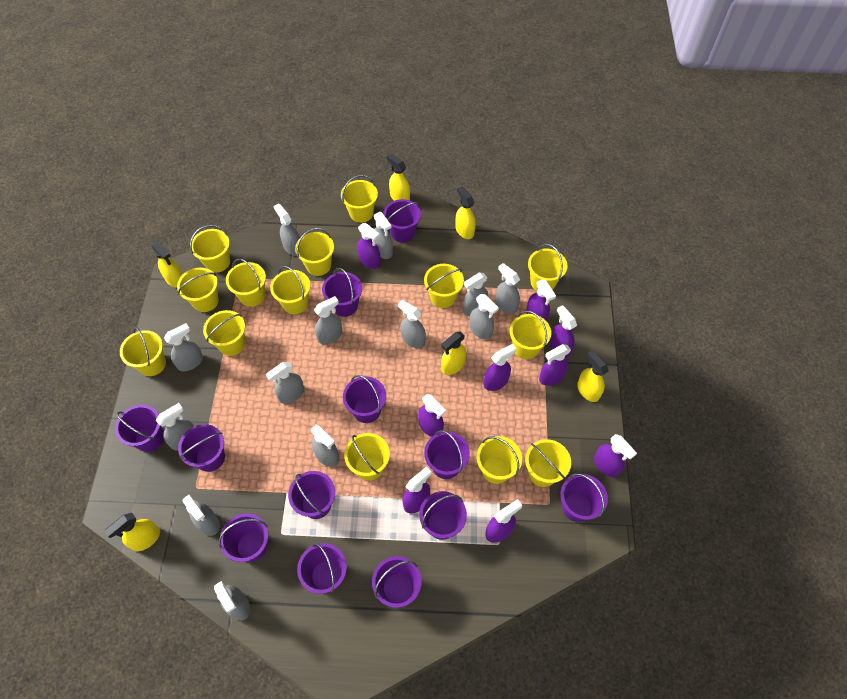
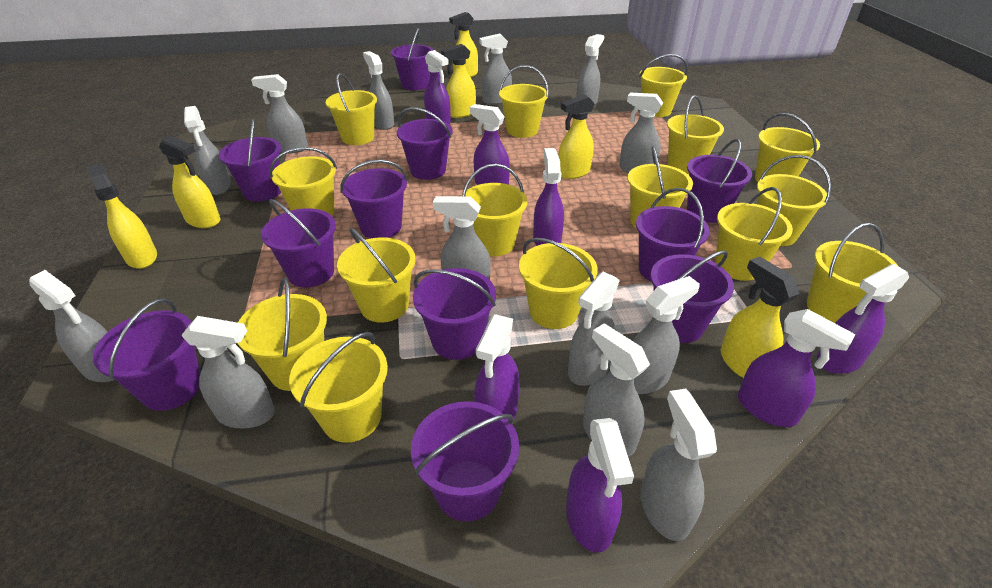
purple bucket: 12 -> 11
purple spray bottle: 9 -> 7
yellow bucket: 14 -> 15

